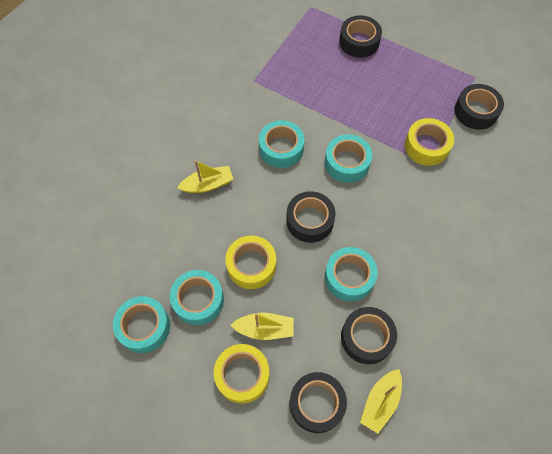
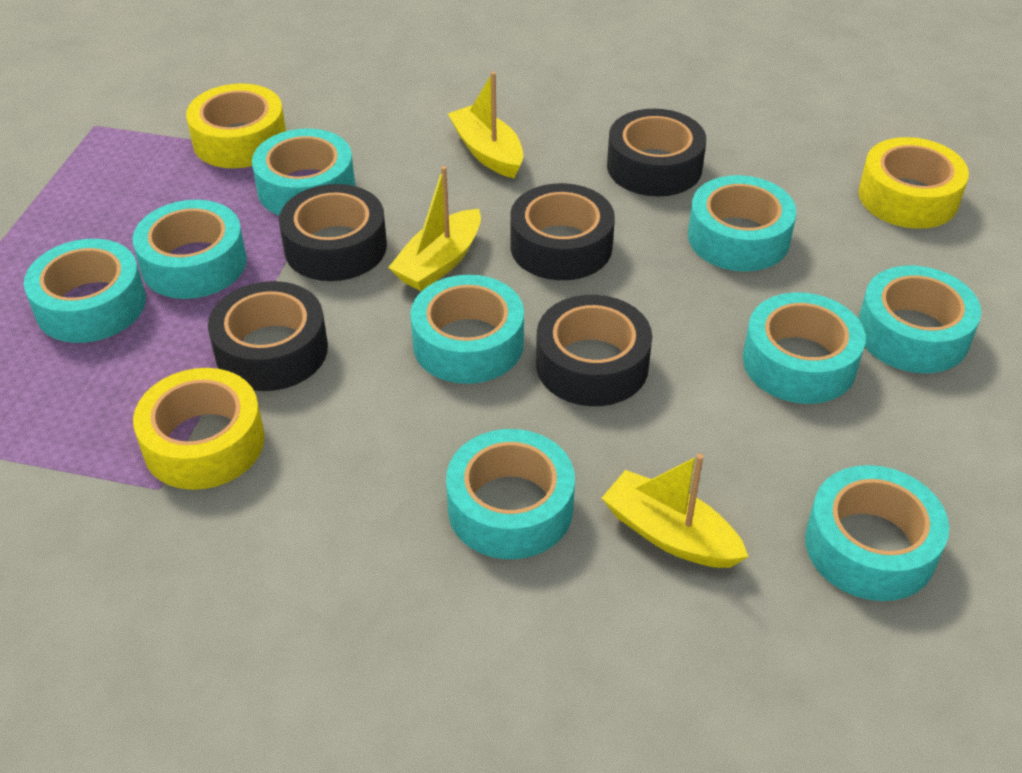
turquoise tape: 5 -> 9

